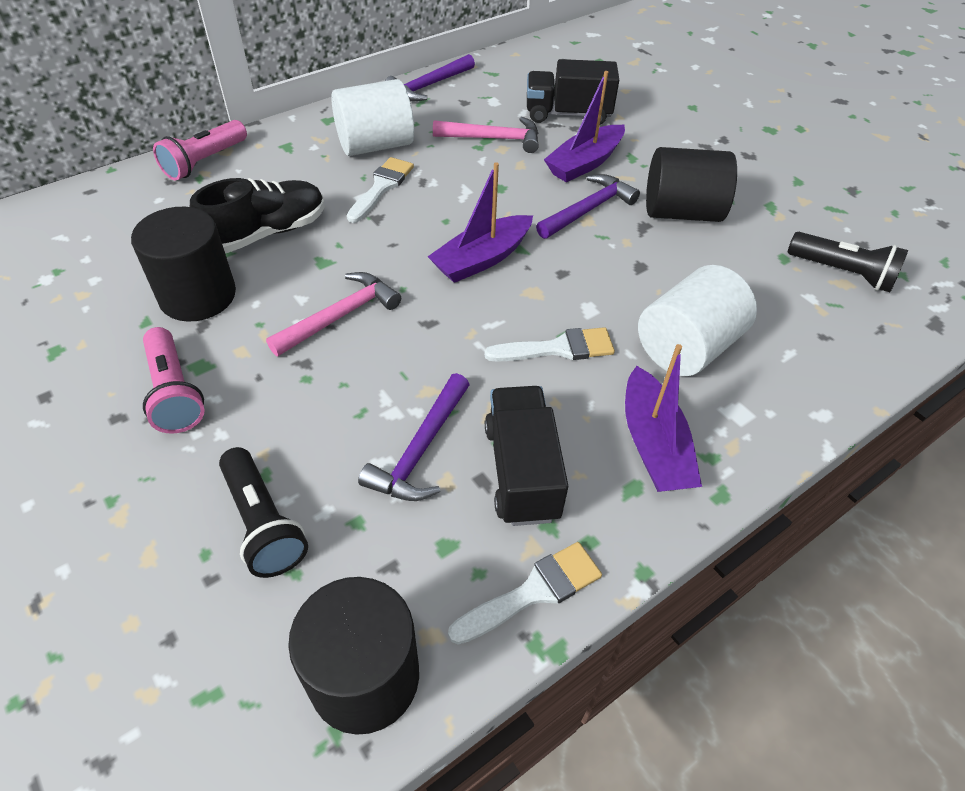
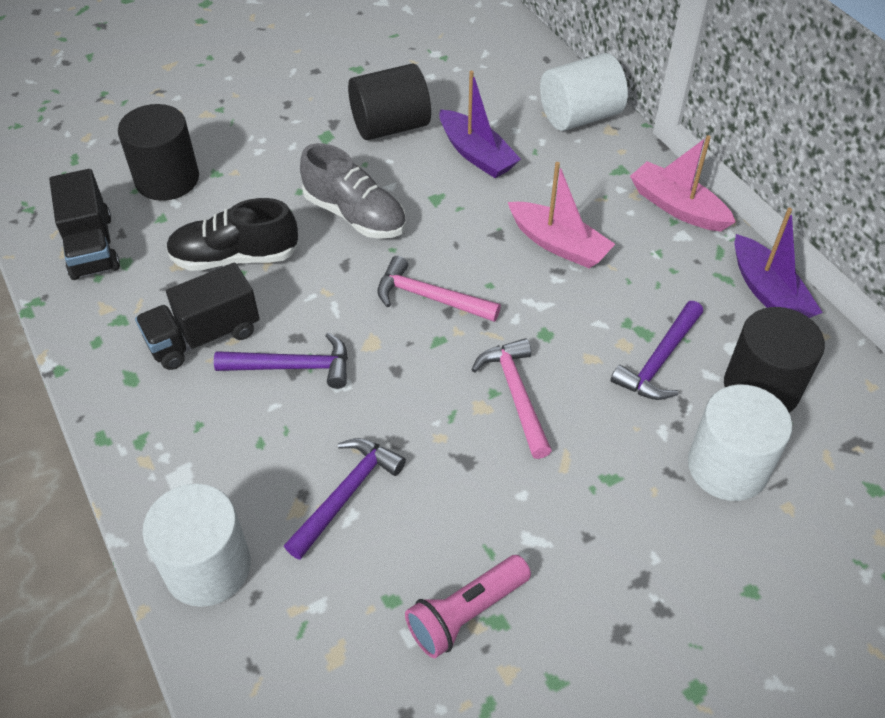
black flashlight: 2 -> 0
grey shoe: 0 -> 1
pink boat: 0 -> 2
pink flashlight: 2 -> 1
purple boat: 3 -> 2
white brush: 3 -> 0
white cylinder: 2 -> 3

